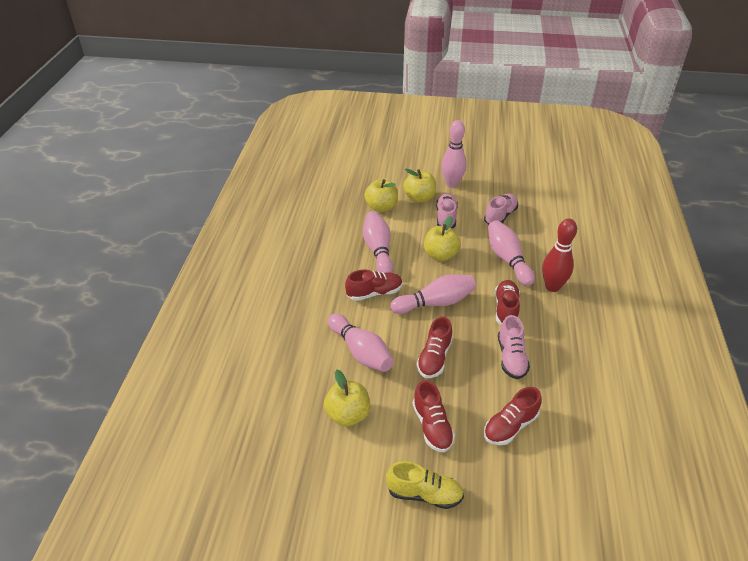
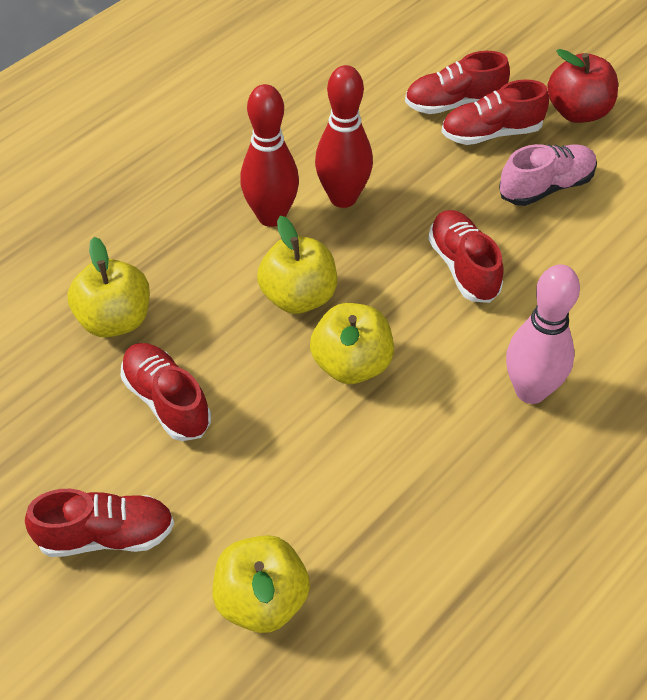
pink bowling pin: 5 -> 1
pink shoe: 3 -> 1
red apple: 0 -> 1
red bowling pin: 1 -> 2
yellow shoe: 1 -> 0

